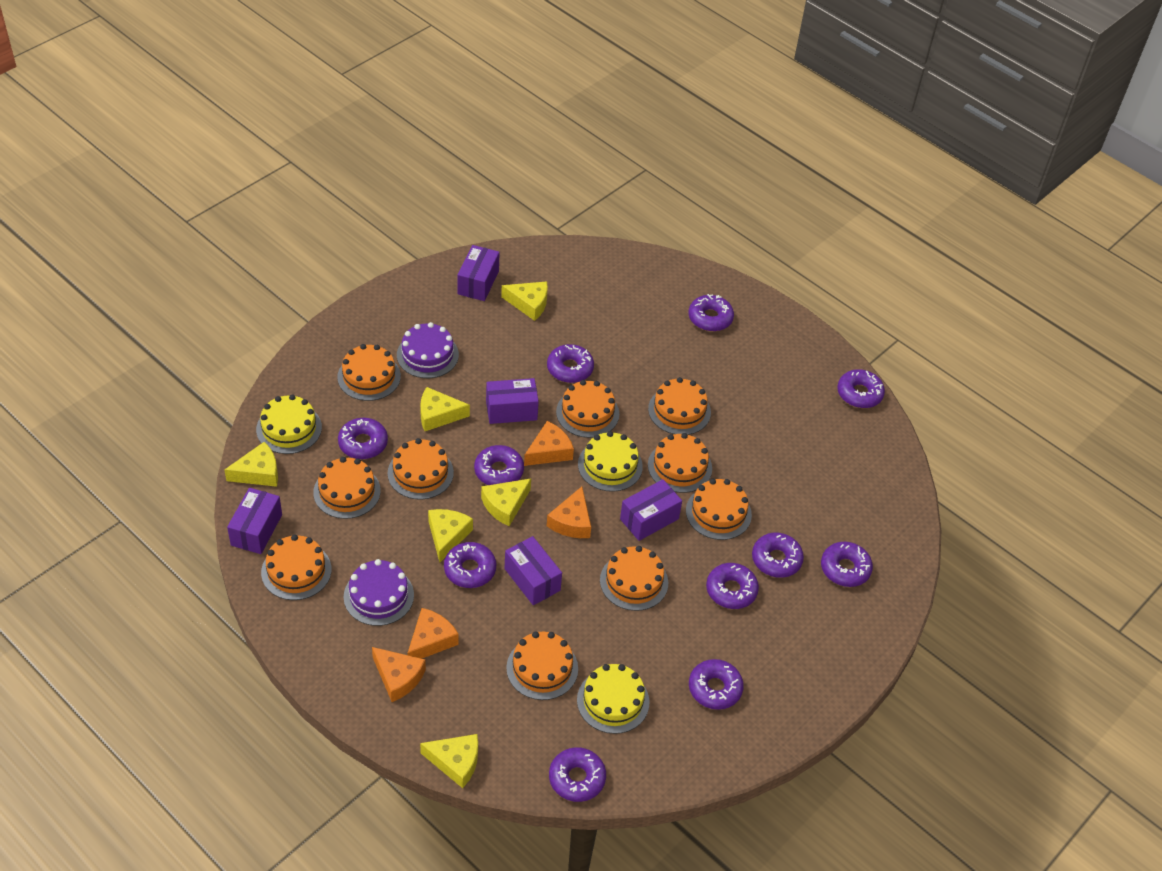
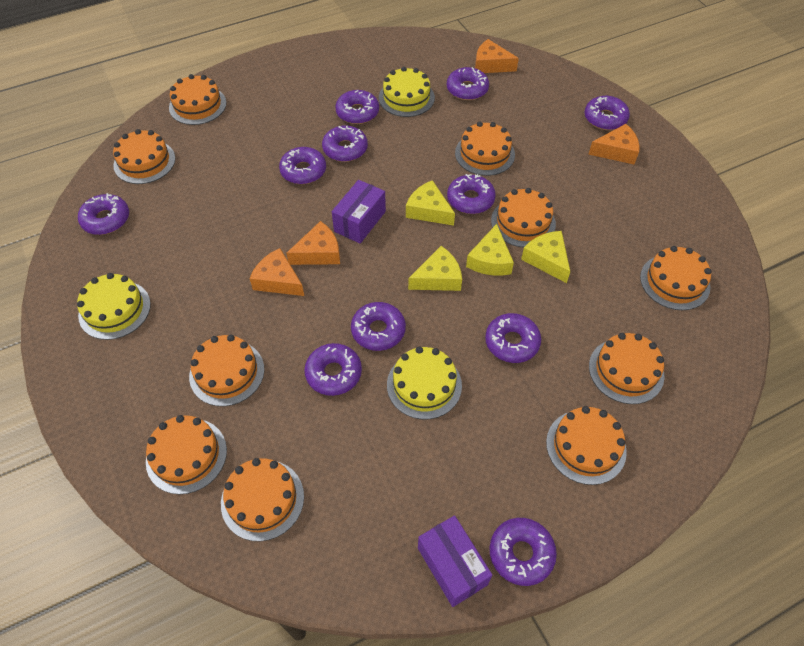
purple box: 5 -> 2
purple cake: 2 -> 0
yellow cheese: 6 -> 4

